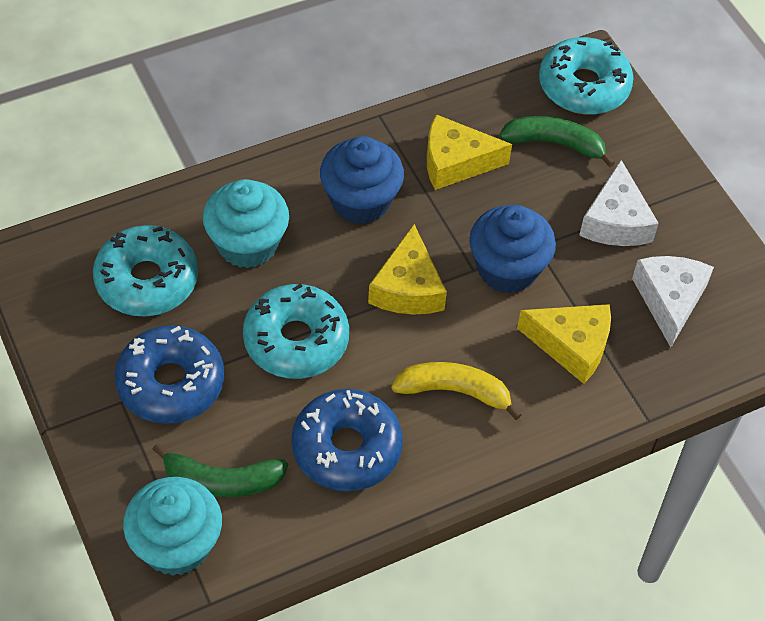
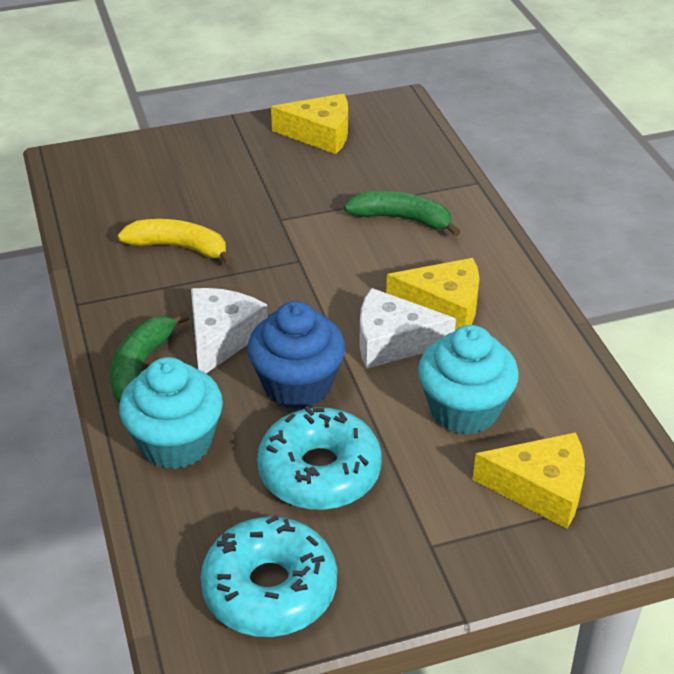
blue cupcake: 2 -> 1
blue donut: 2 -> 0
turquoise donut: 3 -> 2

